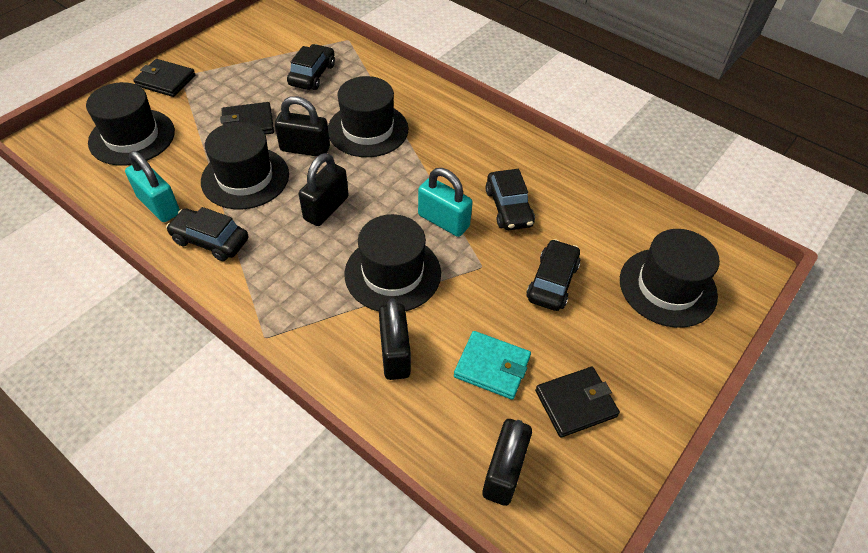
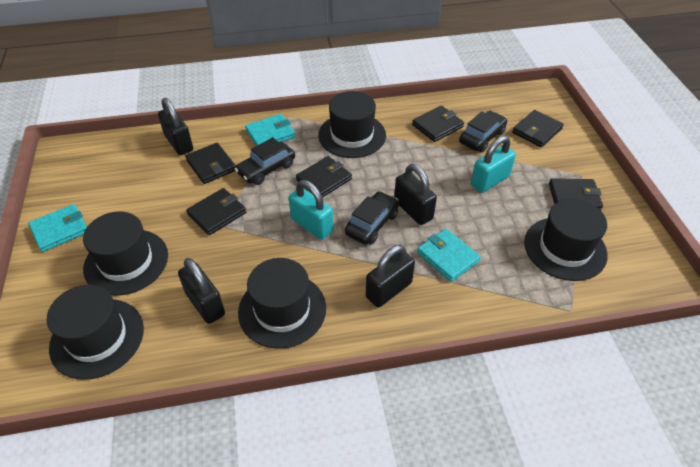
black car: 4 -> 3
black wallet: 3 -> 6
turquoise wallet: 1 -> 3

